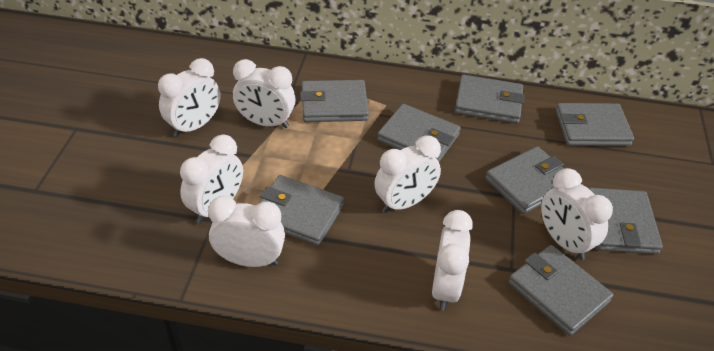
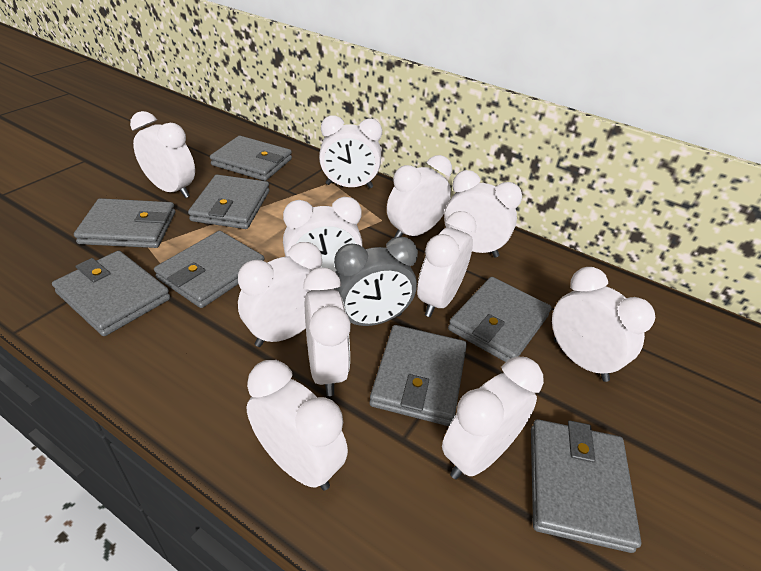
grey clock: 0 -> 1
white clock: 7 -> 11

